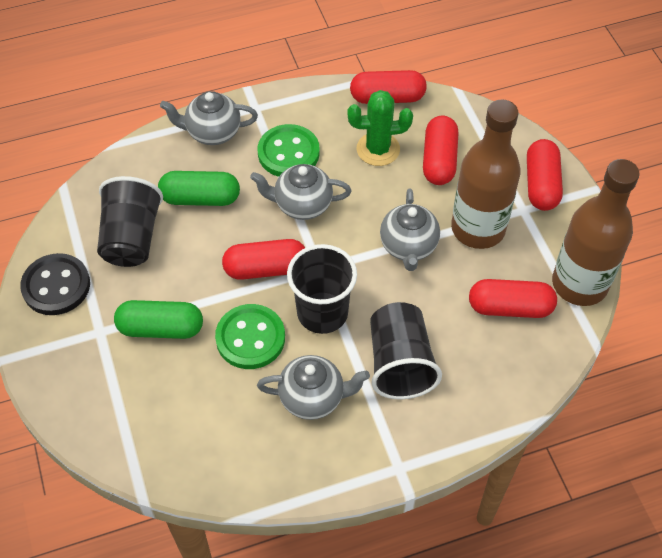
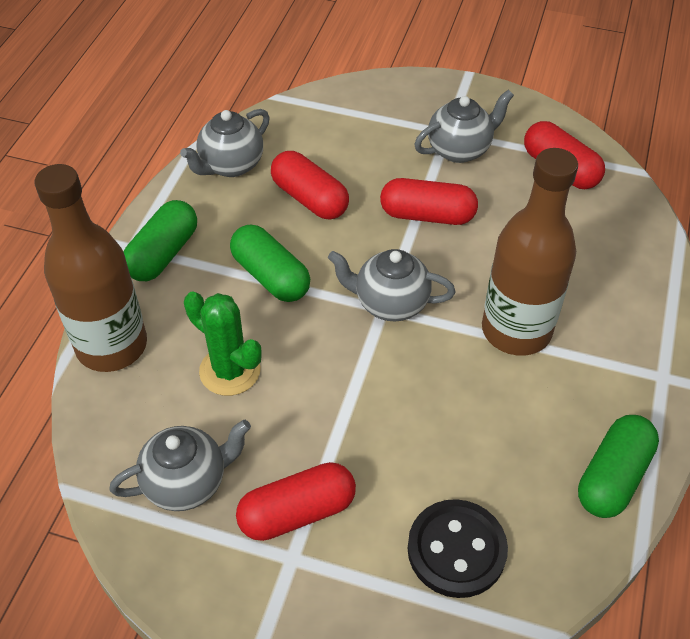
black cup: 3 -> 0
green button: 2 -> 0
green capsule: 2 -> 3
red capsule: 5 -> 4

